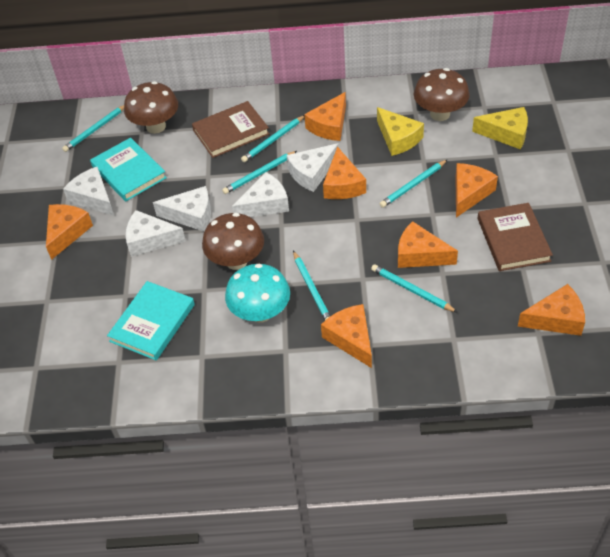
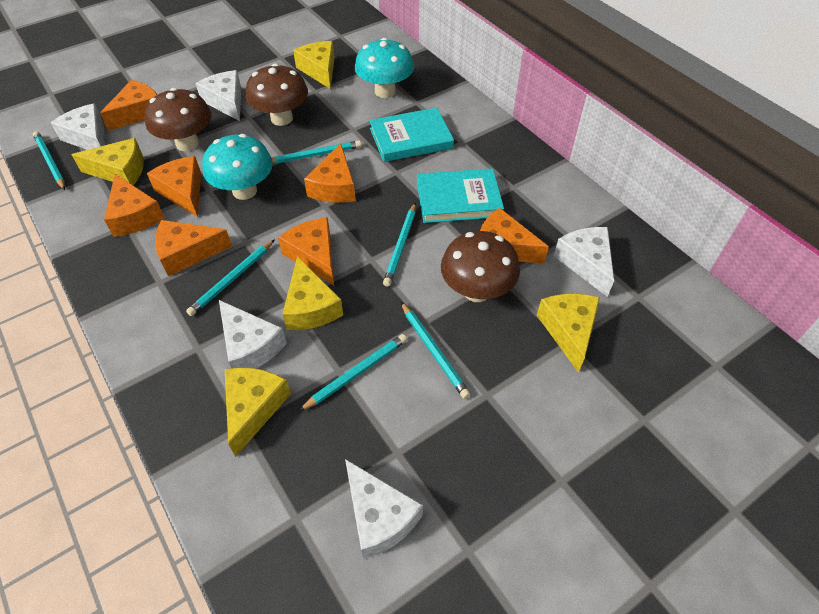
brown book: 2 -> 0
turquoise mushroom: 1 -> 2
yellow cheese: 2 -> 5

